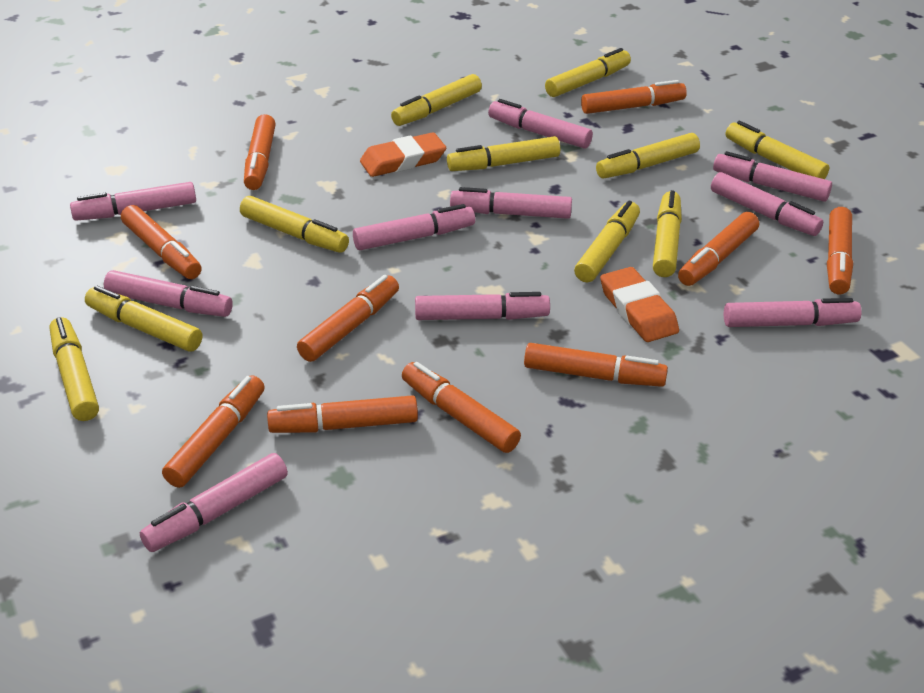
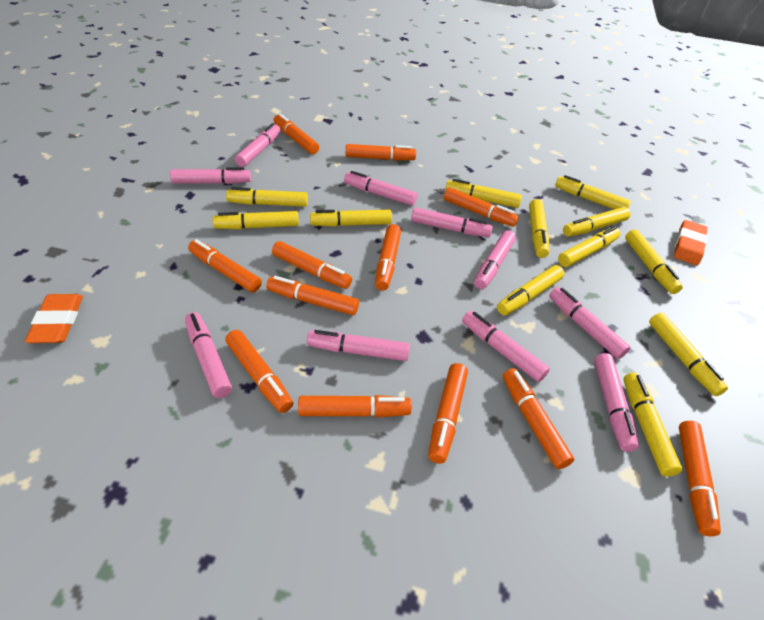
orange marker: 10 -> 12
yellow marker: 10 -> 12

